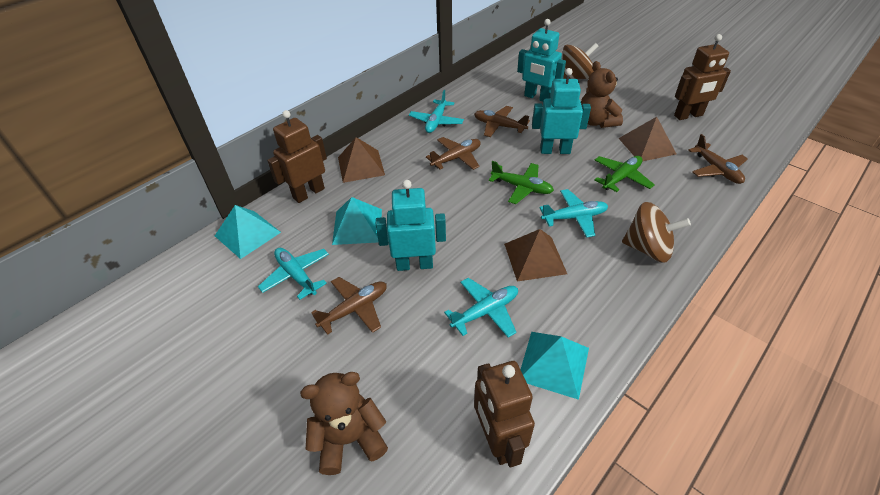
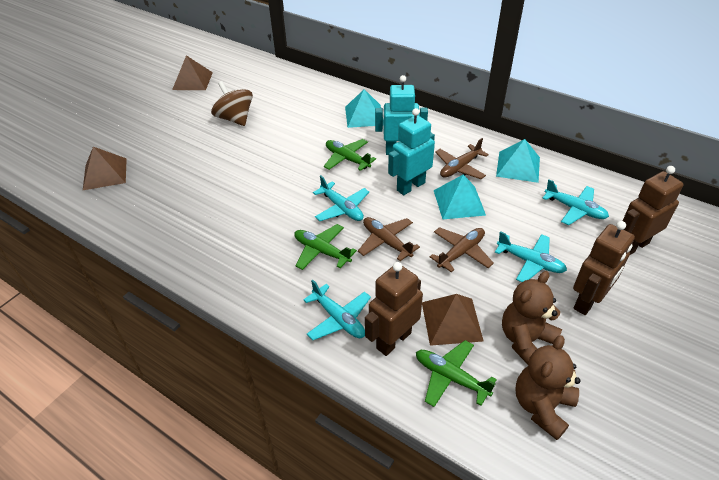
brown plane: 4 -> 3
brown spinning top: 2 -> 1
green plane: 2 -> 3
turquoise robot: 3 -> 2

